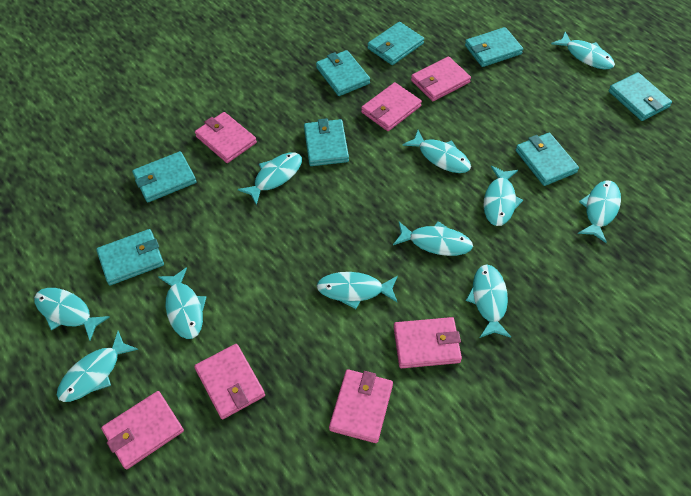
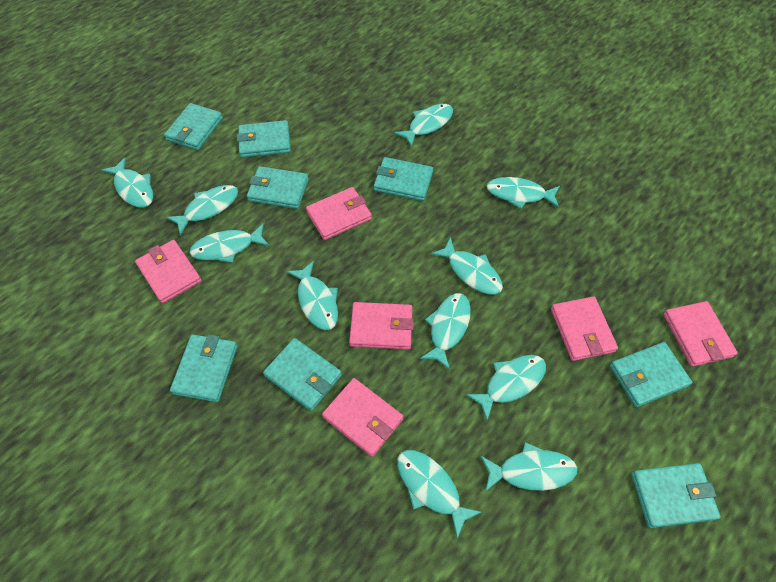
pink wallet: 7 -> 6

